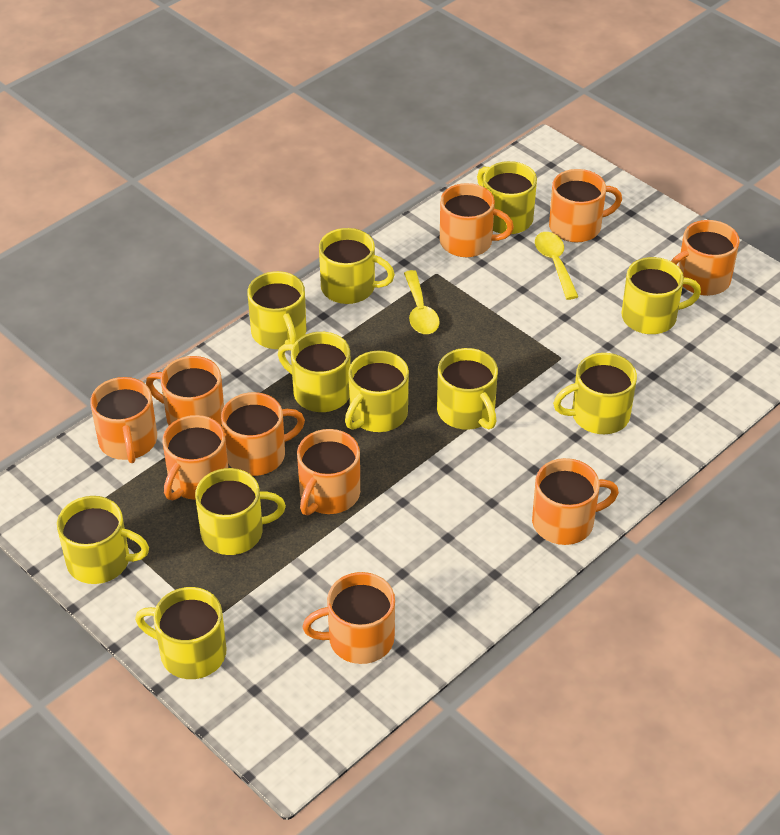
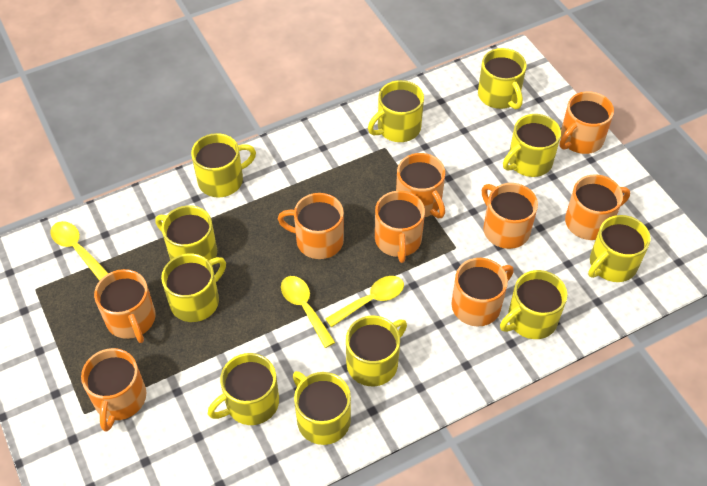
orange mug: 10 -> 9
yellow spoon: 2 -> 3

